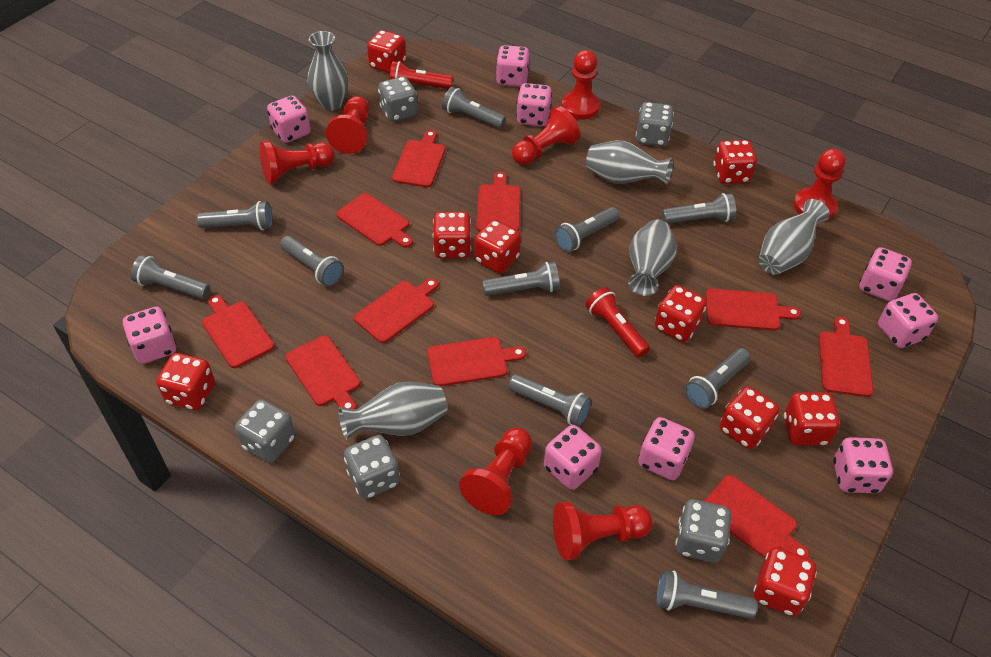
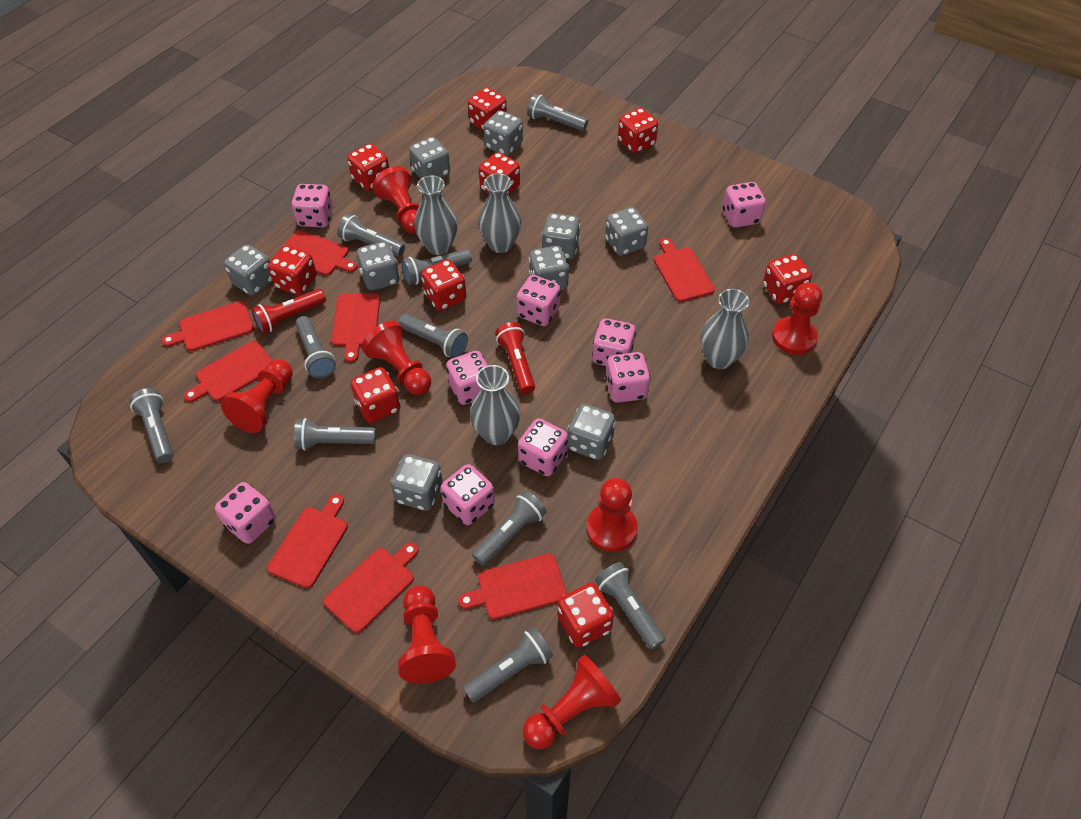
grey dice: 5 -> 9
grey vase: 5 -> 4
red cutting board: 10 -> 8

